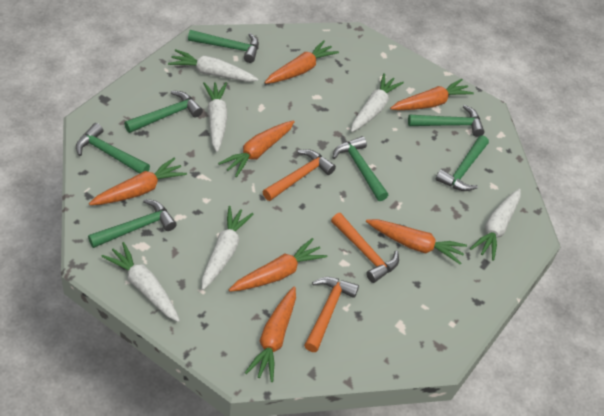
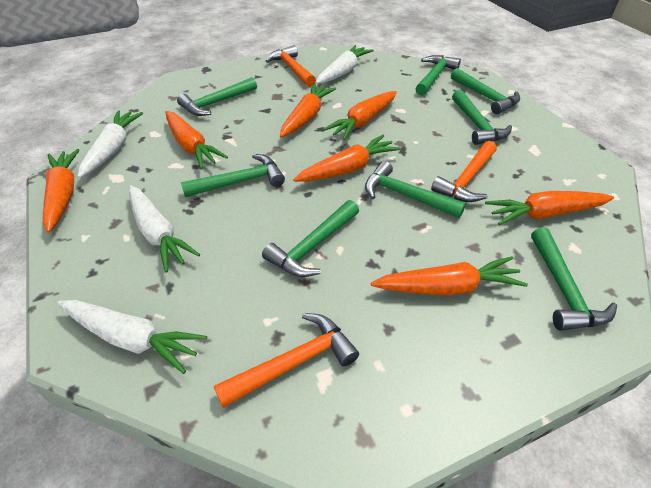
green hammer: 7 -> 8
white carrot: 6 -> 4

